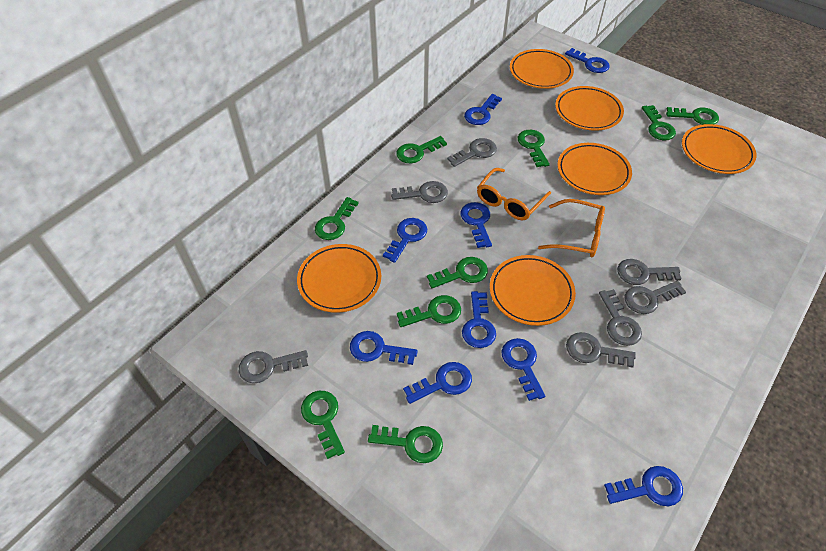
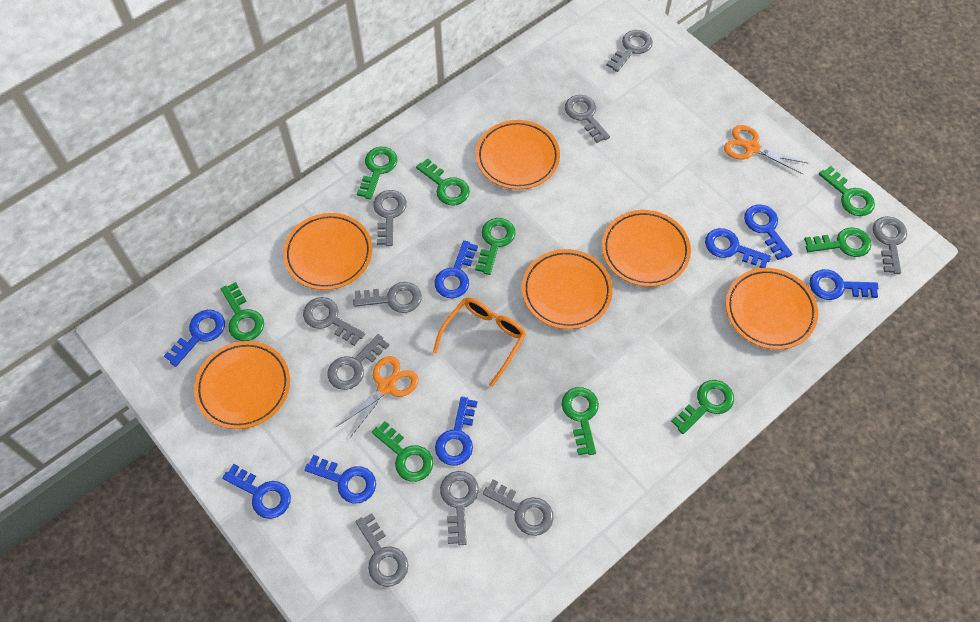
blue key: 9 -> 8
grey key: 7 -> 10
orange glasses: 2 -> 1
orange scissors: 0 -> 2

